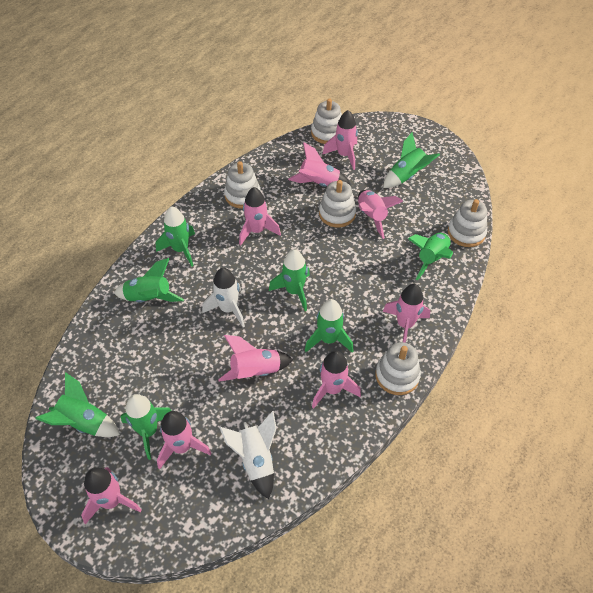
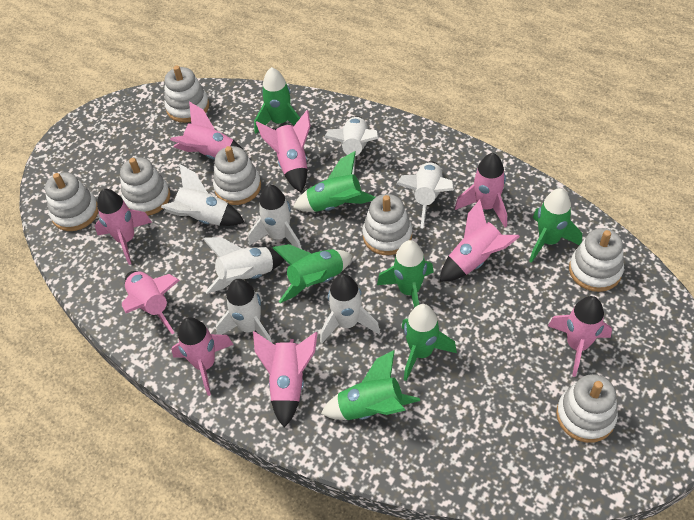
green rocket: 8 -> 7
white rocket: 2 -> 7
white stacking toy: 5 -> 7

